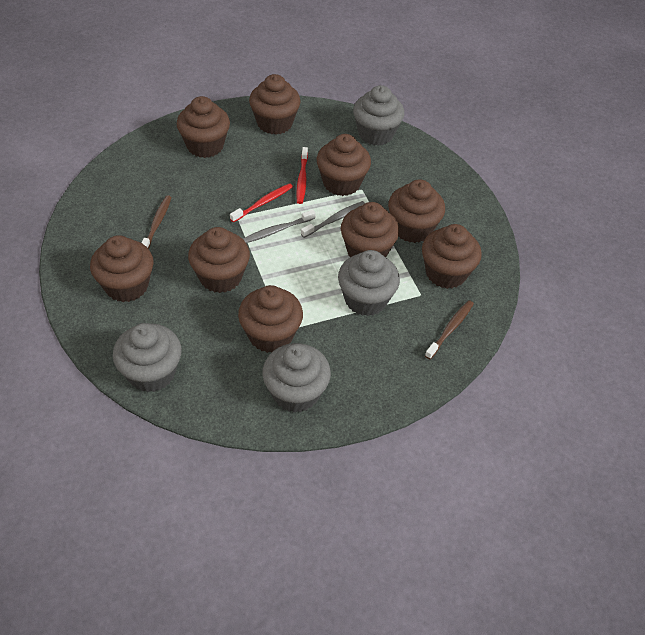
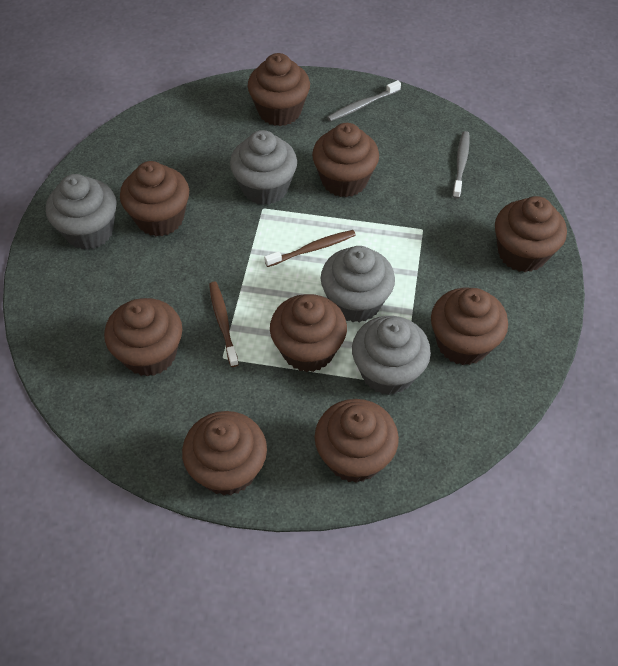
red toothbrush: 2 -> 0

